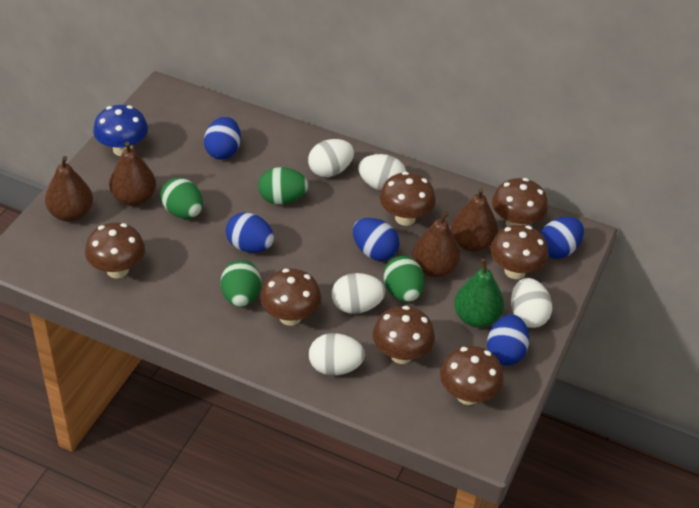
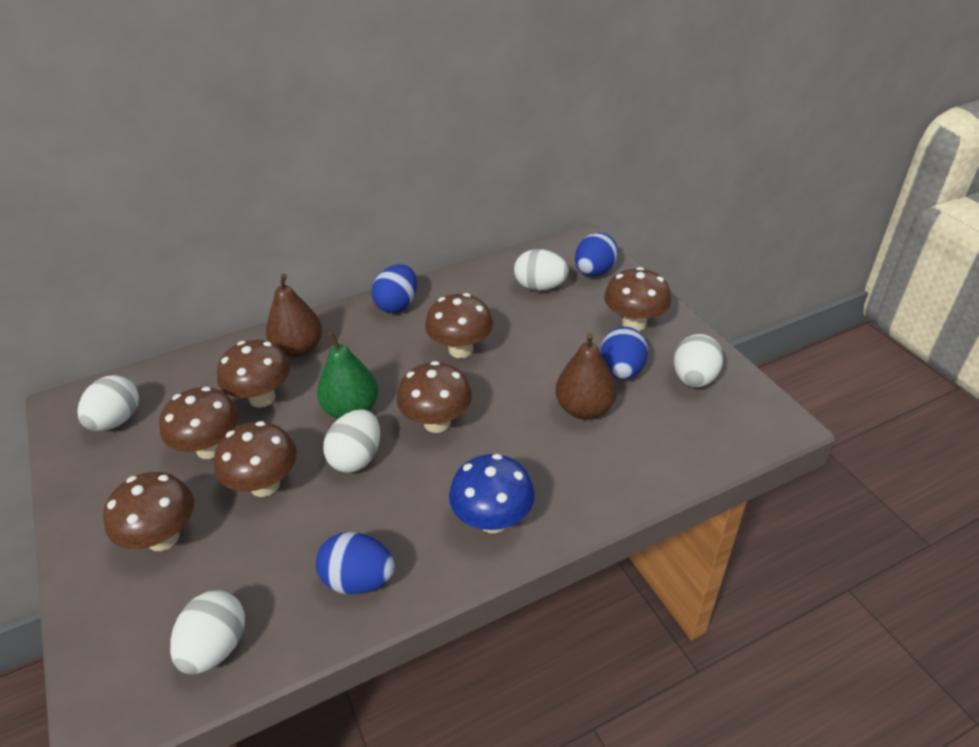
blue egg: 5 -> 4
brown pear: 4 -> 2
green egg: 4 -> 0

